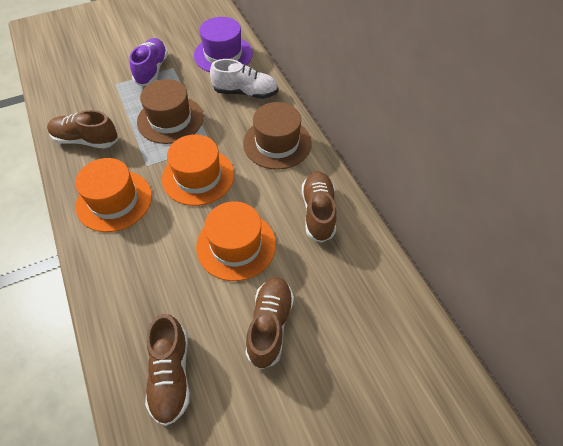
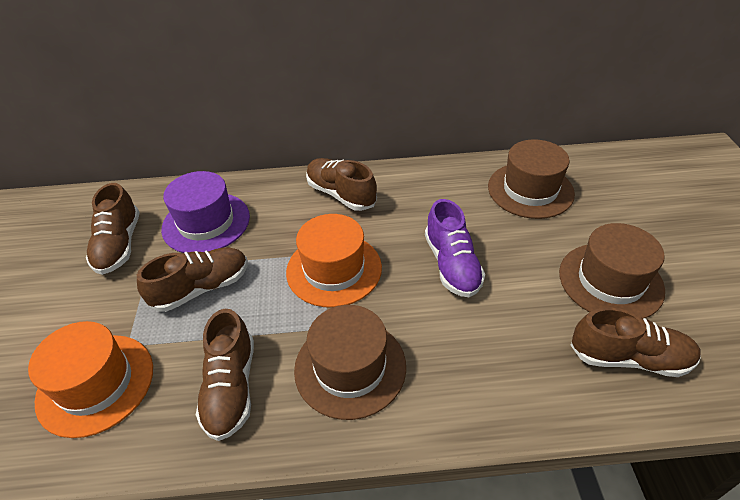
brown hat: 2 -> 3
brown shoe: 4 -> 5
orange hat: 3 -> 2
white shoe: 1 -> 0

